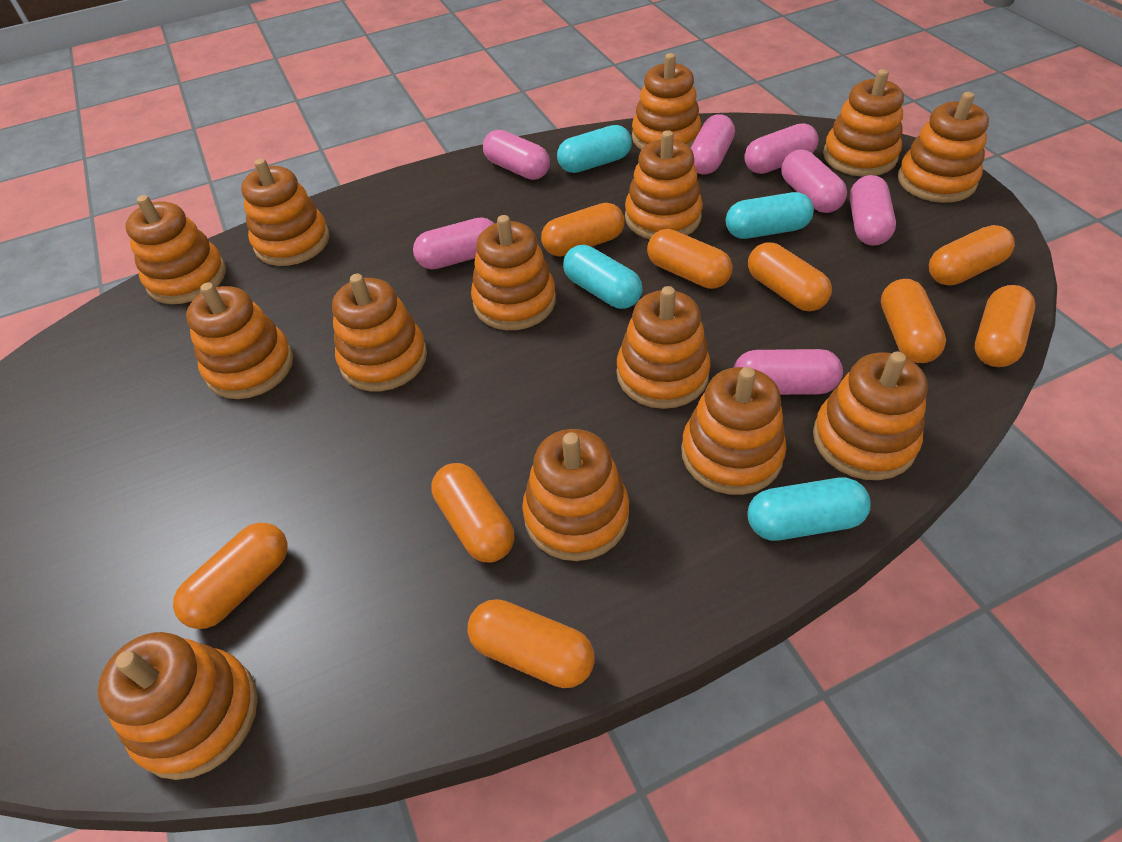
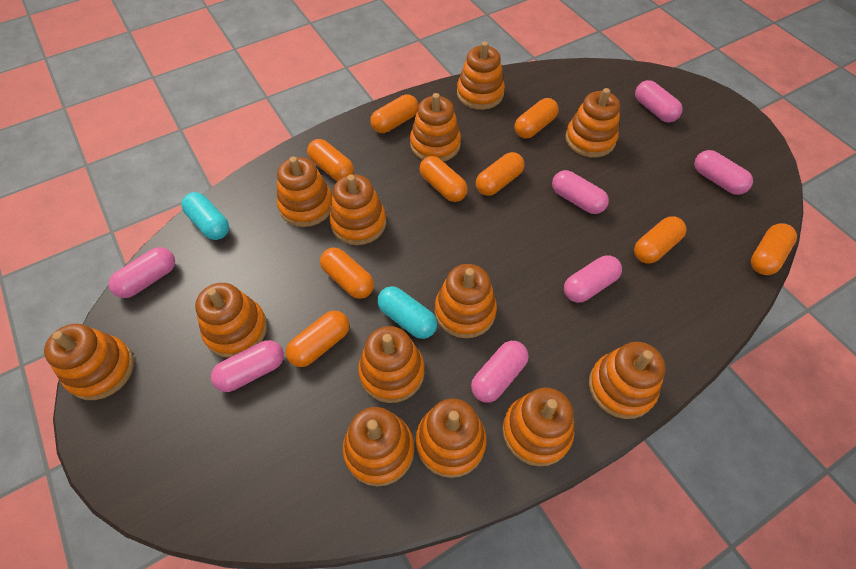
orange stacking toy: 14 -> 13
turquoise capsule: 4 -> 2

